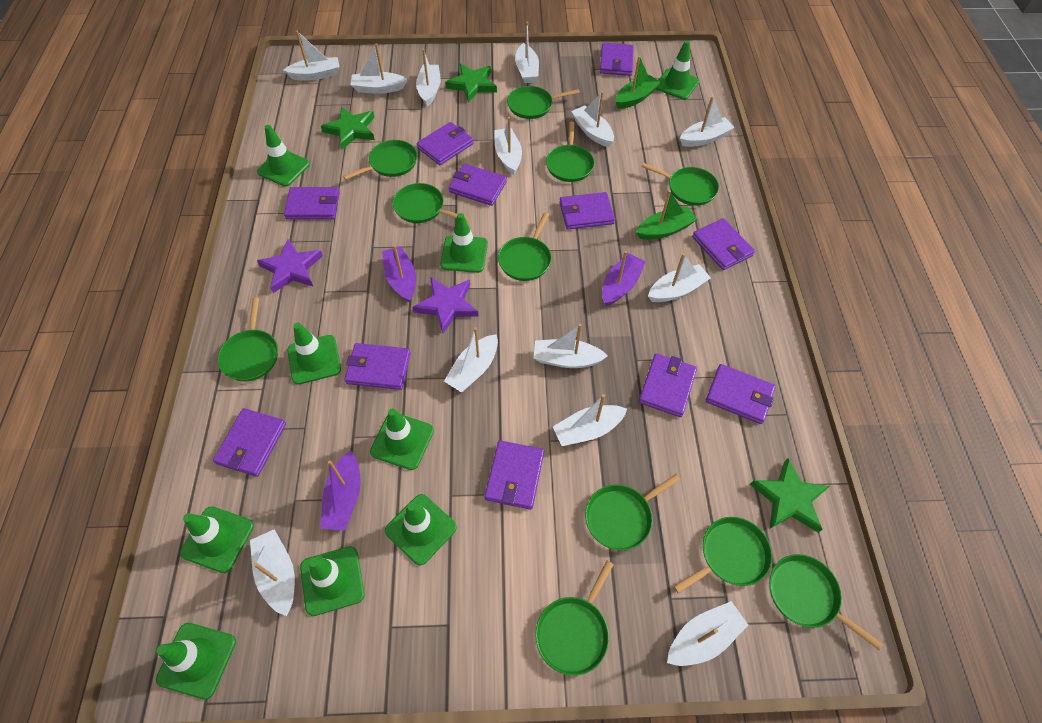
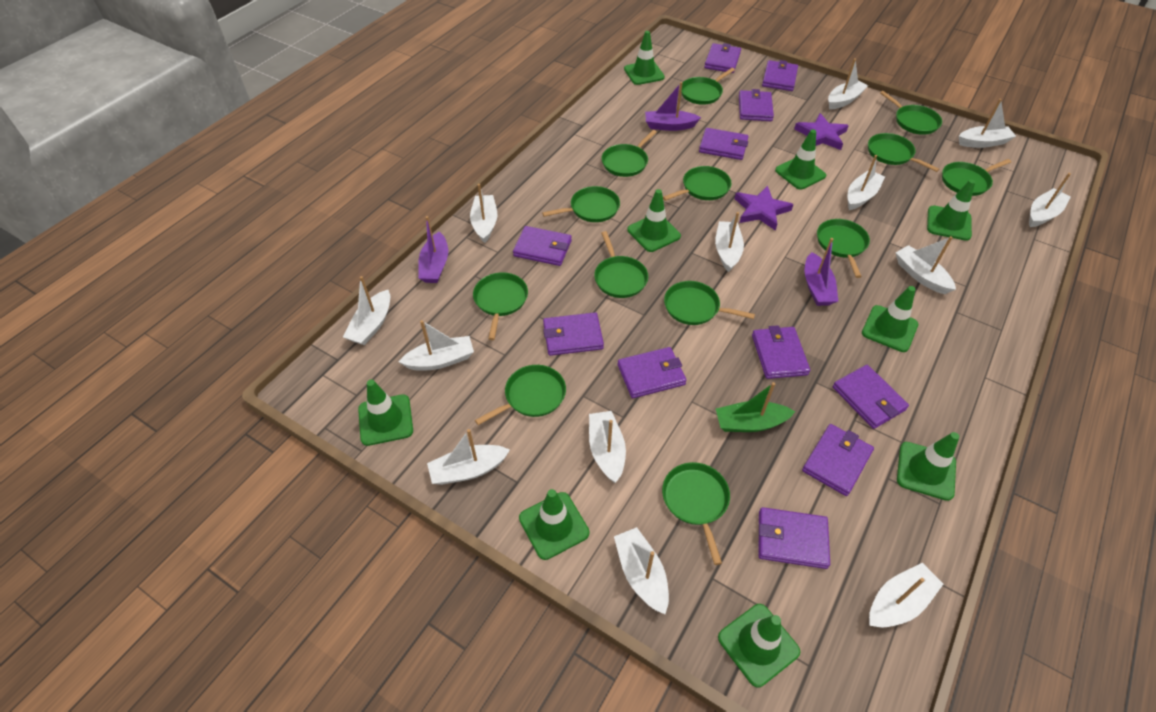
green boat: 2 -> 1
green pan: 11 -> 13
green star: 3 -> 0

